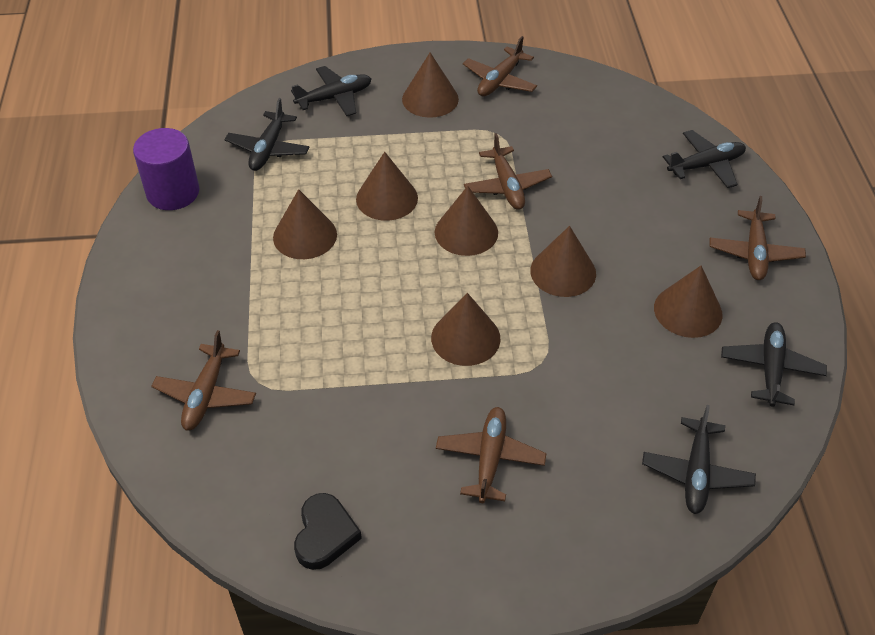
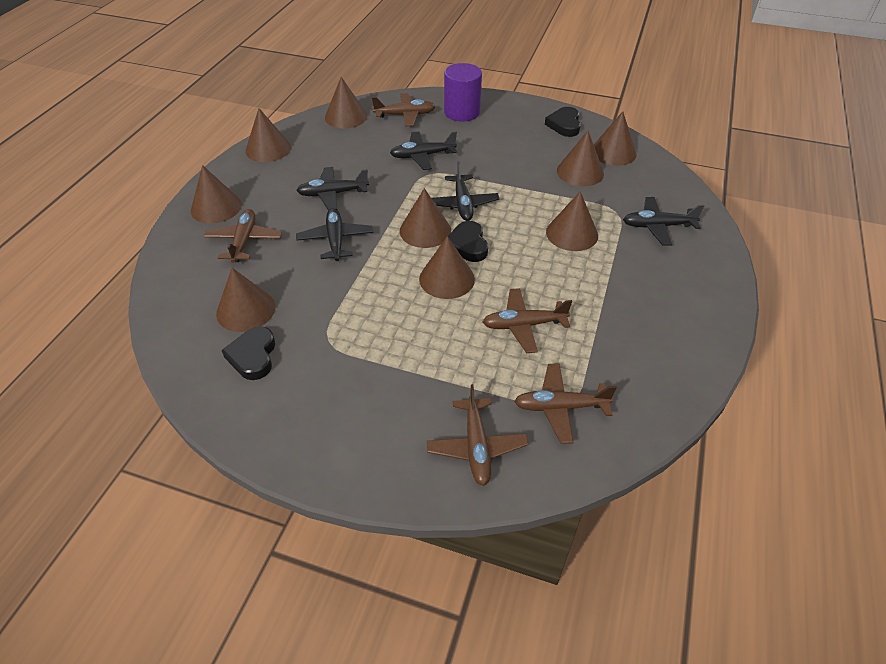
black heart: 1 -> 3
brown cone: 7 -> 9

